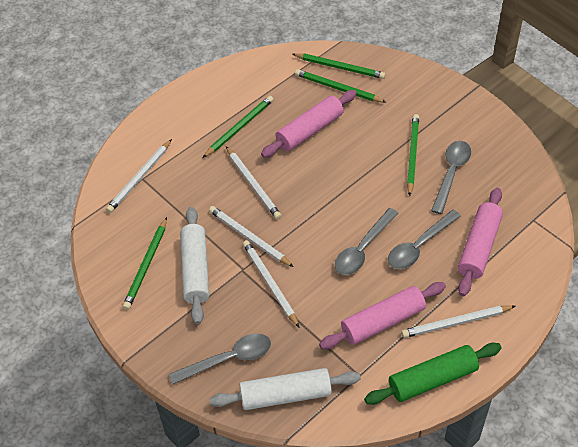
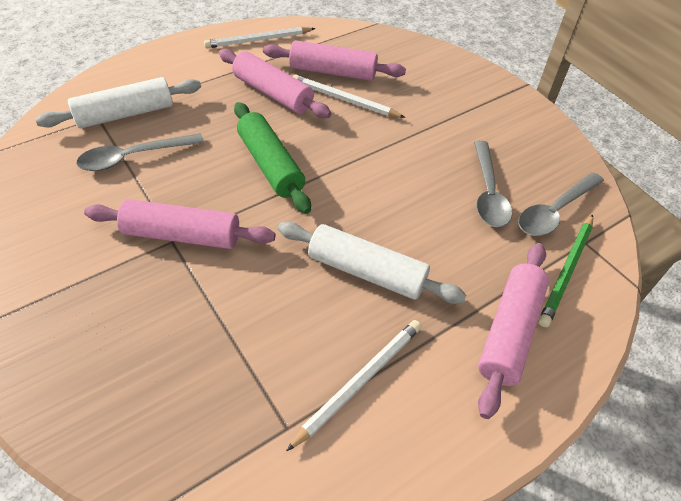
green pencil: 5 -> 1
grey spoon: 4 -> 3
pink rolling pin: 3 -> 4
white pencil: 5 -> 3

